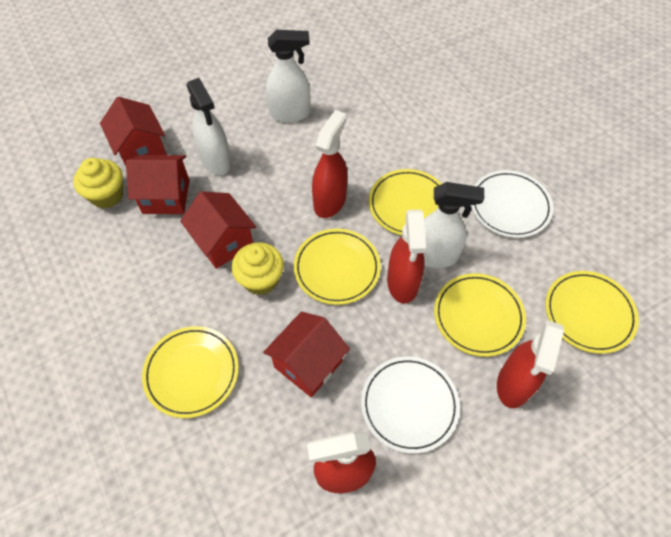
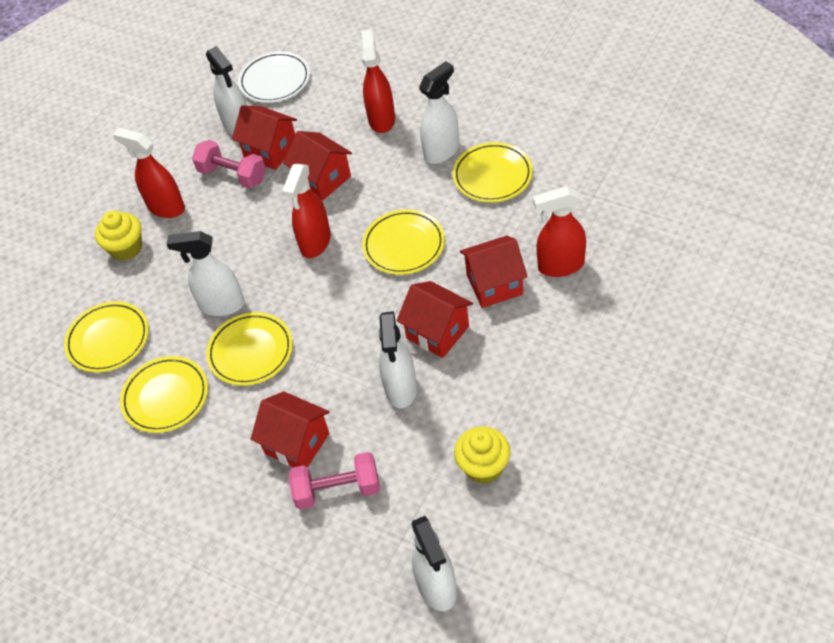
pink dumbbell: 0 -> 2
red house: 4 -> 5
white plate: 2 -> 1
white spray bottle: 3 -> 5

